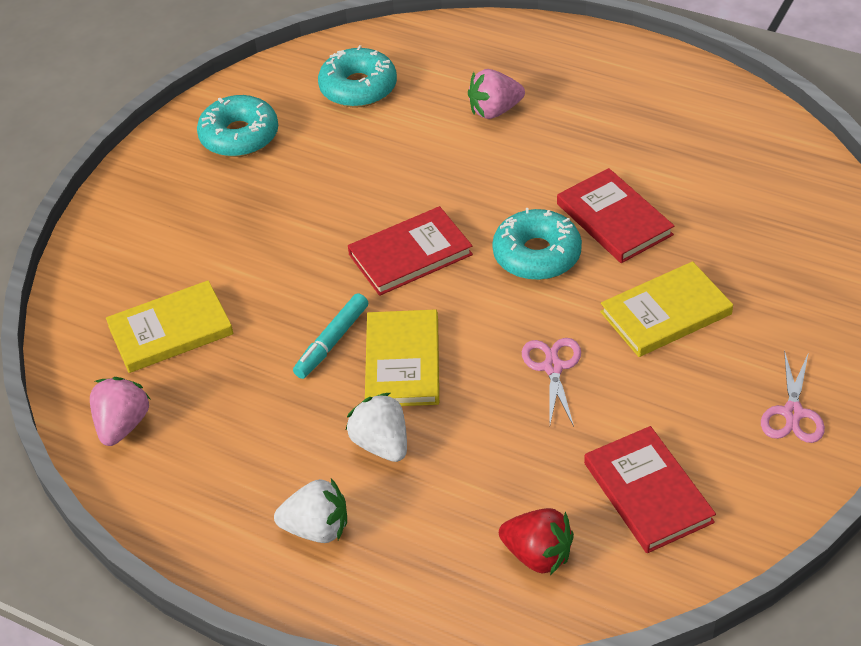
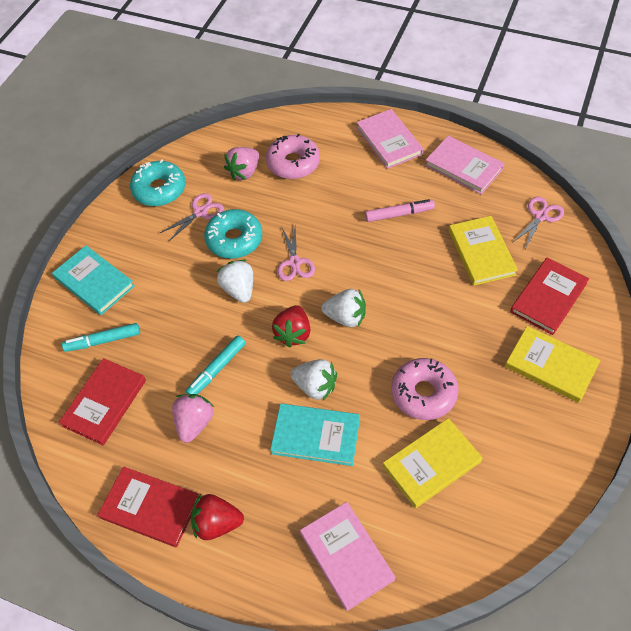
pink book: 0 -> 3
pink donut: 0 -> 2
pink marker: 0 -> 1
pink scissors: 2 -> 3
red strawberry: 1 -> 2
turquoise book: 0 -> 2
turquoise donut: 3 -> 2
turquoise marker: 1 -> 2
white strawberry: 2 -> 3

